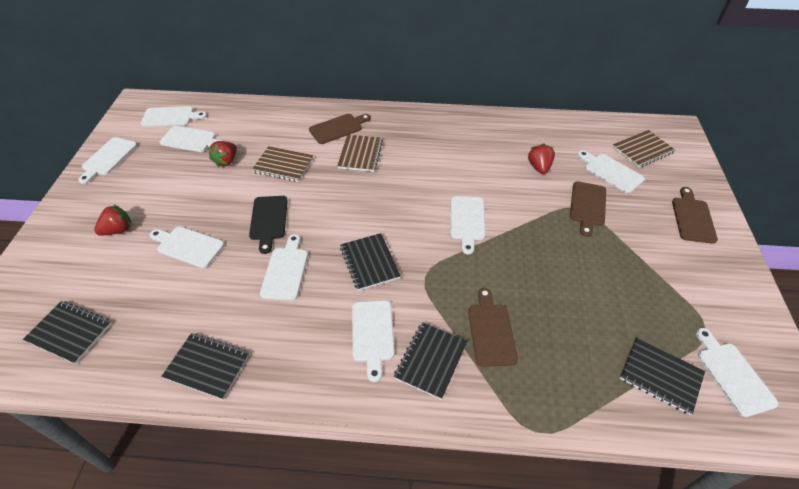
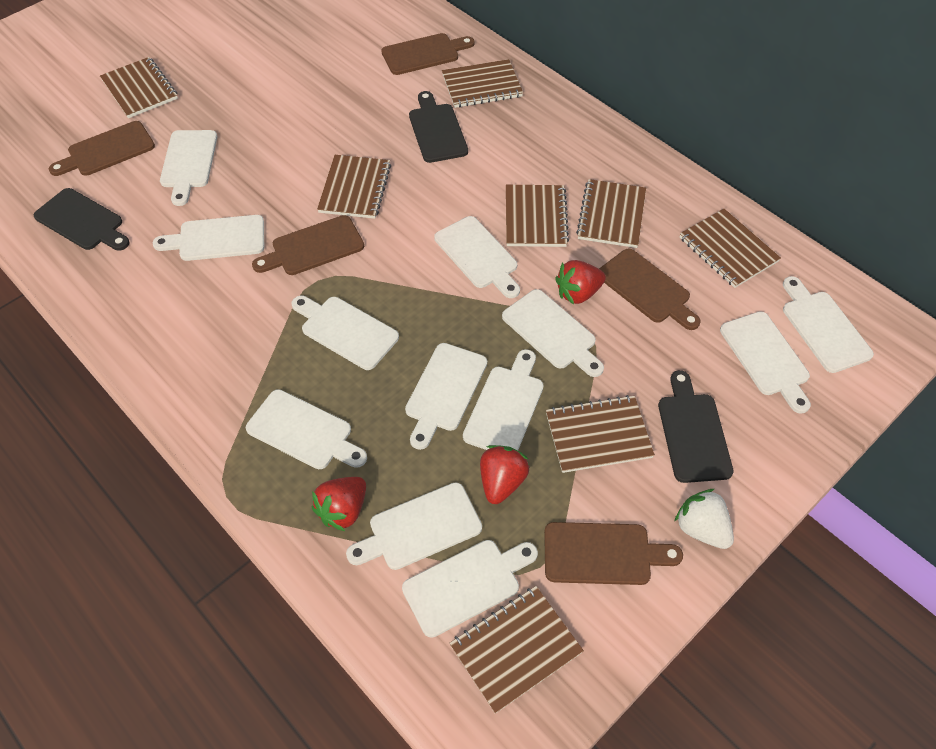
black cutting board: 1 -> 3
black notebook: 5 -> 0
brown cutting board: 4 -> 5
brown notebook: 3 -> 8
white cutting board: 9 -> 12
white strawberry: 0 -> 1

